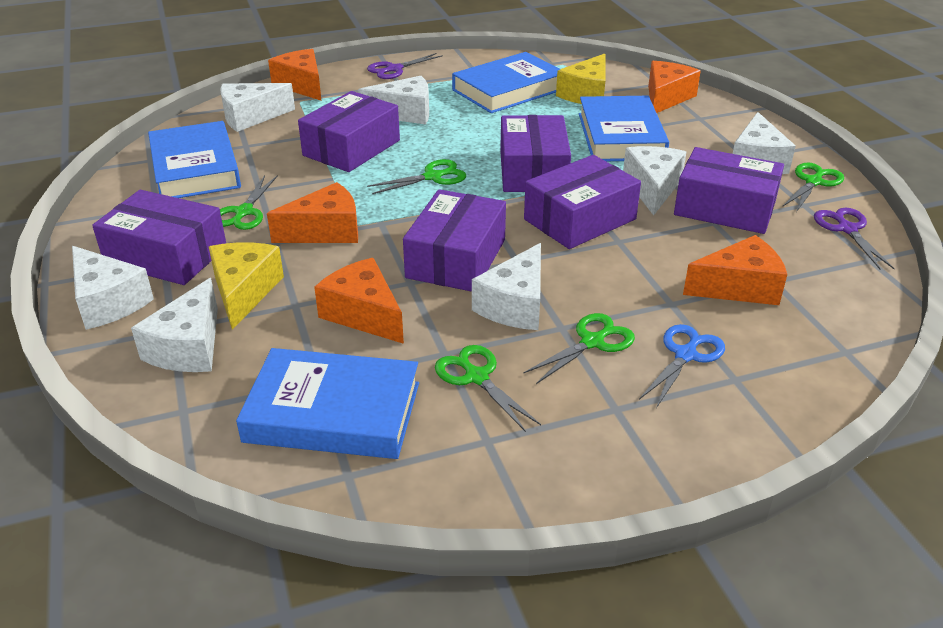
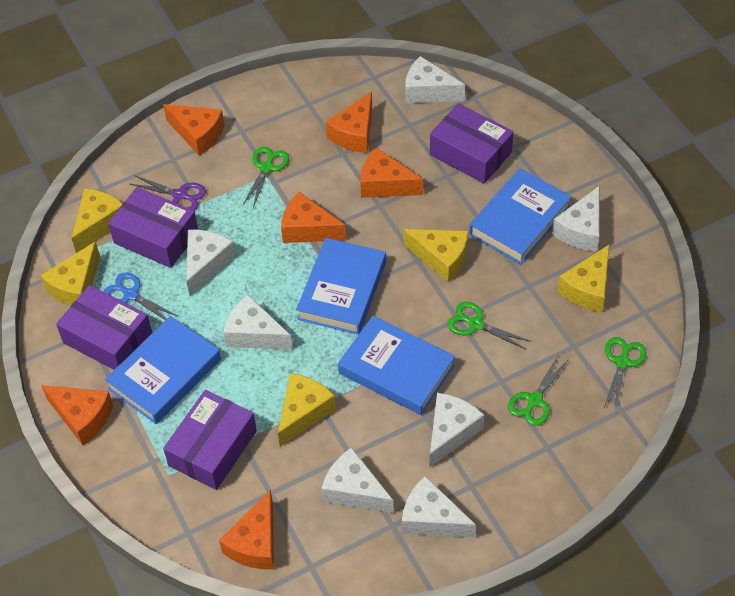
green scissors: 5 -> 4
orange cheese: 5 -> 6
purple box: 6 -> 4
purple scissors: 2 -> 1
yellow cheese: 2 -> 5

